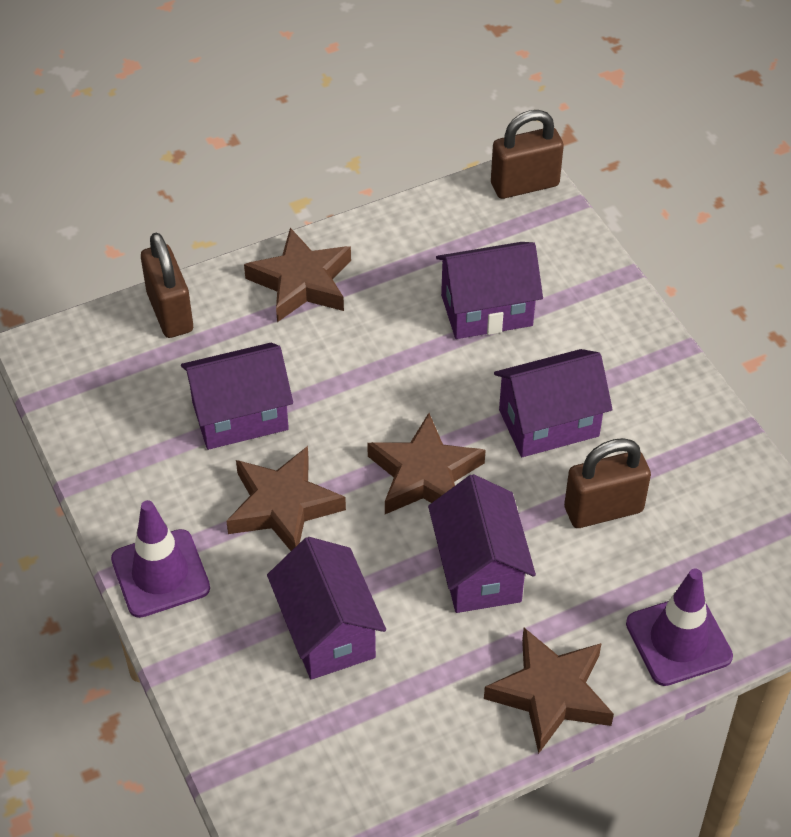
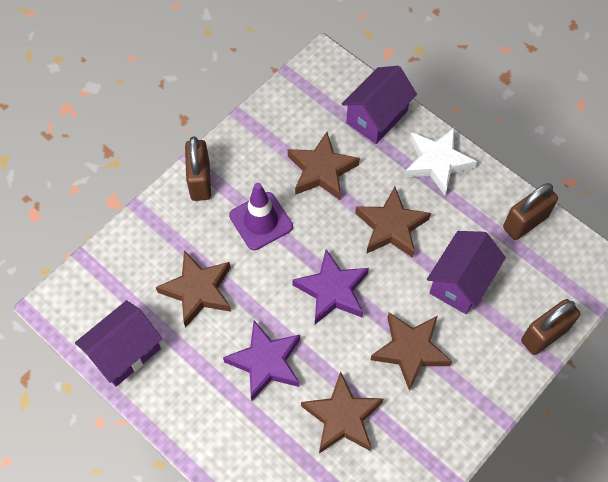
brown star: 4 -> 5
purple house: 5 -> 3
purple star: 0 -> 2
purple traffic cone: 2 -> 1
white star: 0 -> 1

